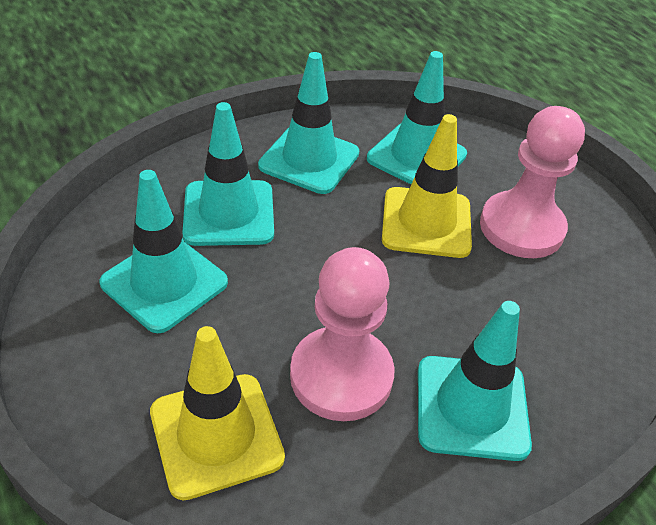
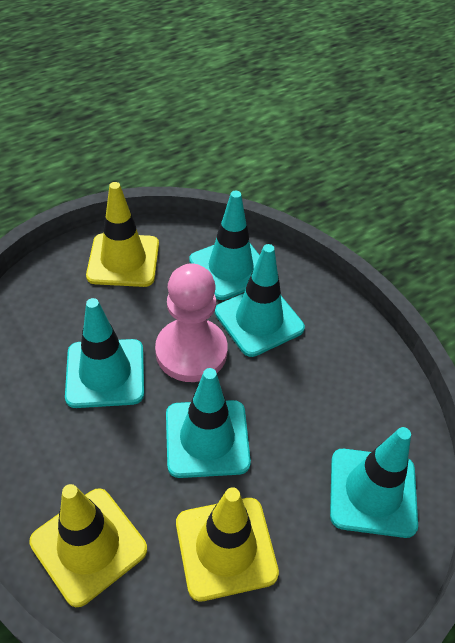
pink pawn: 2 -> 1
yellow traffic cone: 2 -> 3

